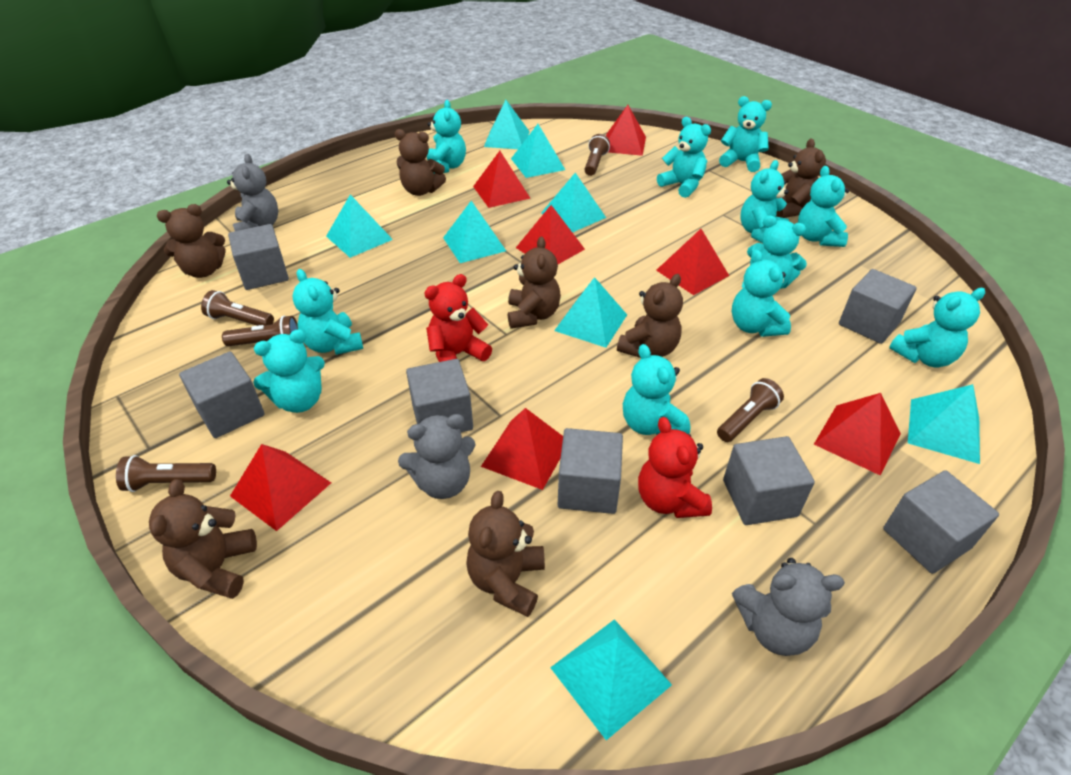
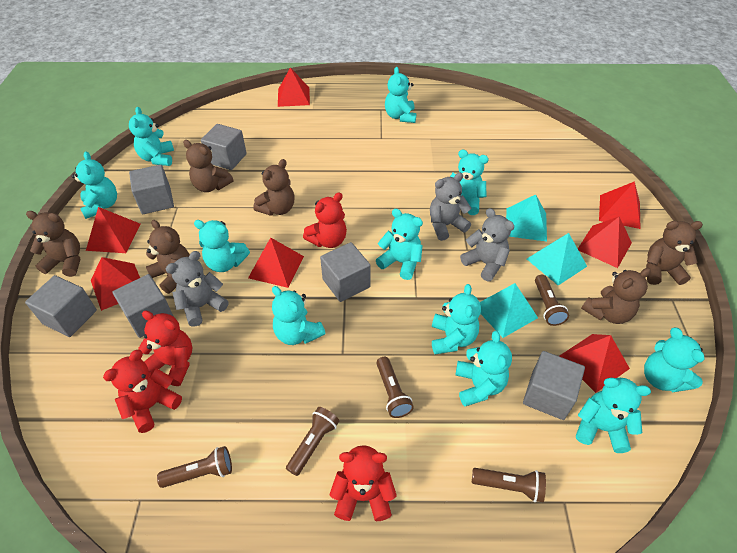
brown teddy bear: 7 -> 6
grey cube: 7 -> 6
red teddy bear: 2 -> 4
turquoise pyramid: 8 -> 3

